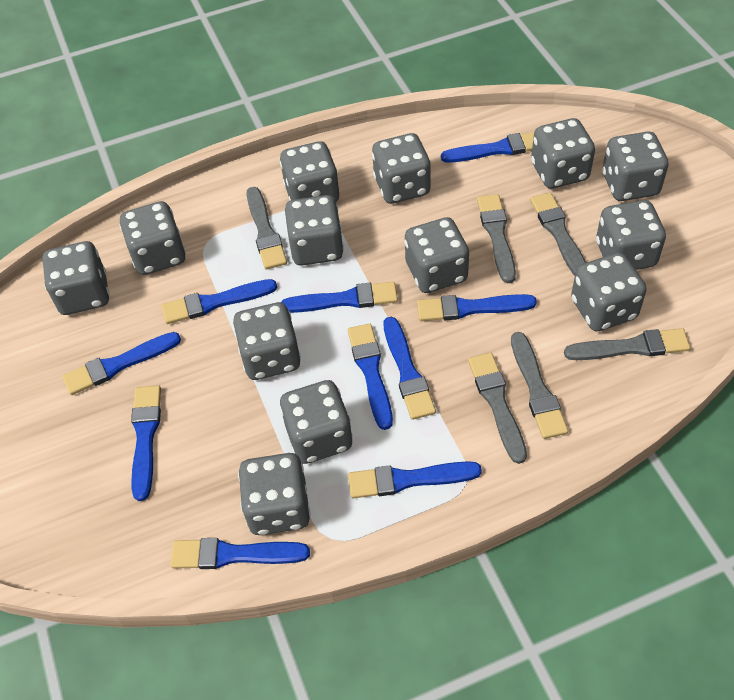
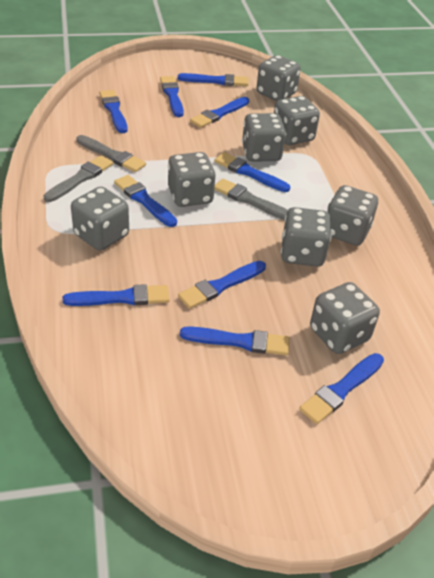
grey brush: 6 -> 3
grey dice: 13 -> 8

